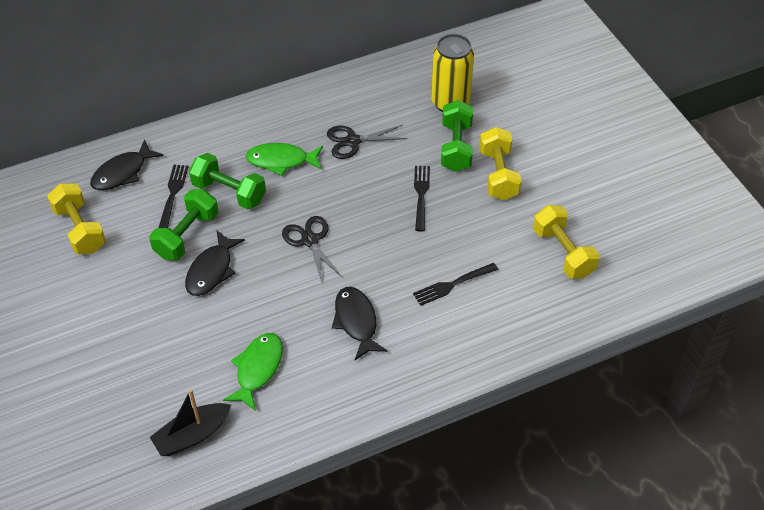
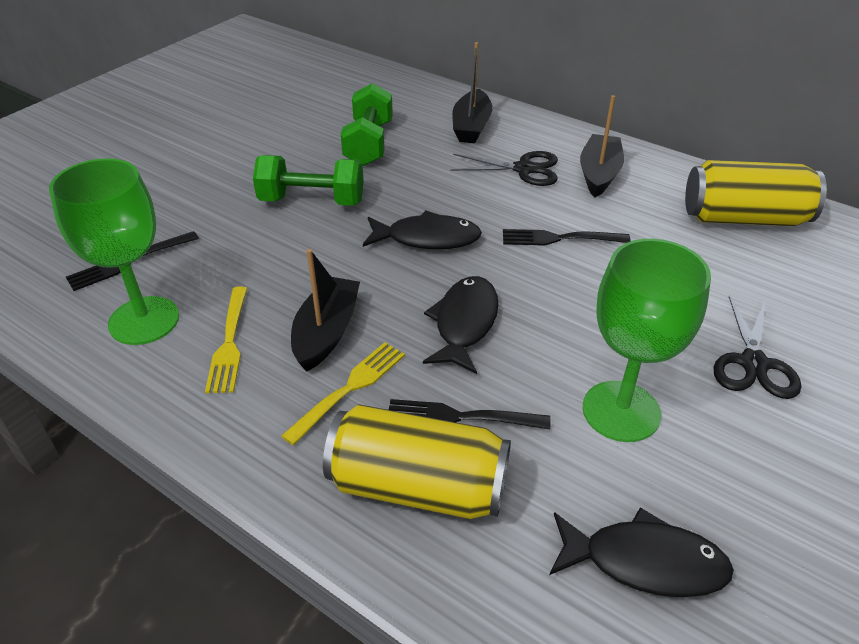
black boat: 1 -> 3
green dumbbell: 3 -> 2
green fish: 2 -> 0
green goblet: 0 -> 2
yellow can: 1 -> 2
yellow dumbbell: 3 -> 0
yellow fork: 0 -> 2

